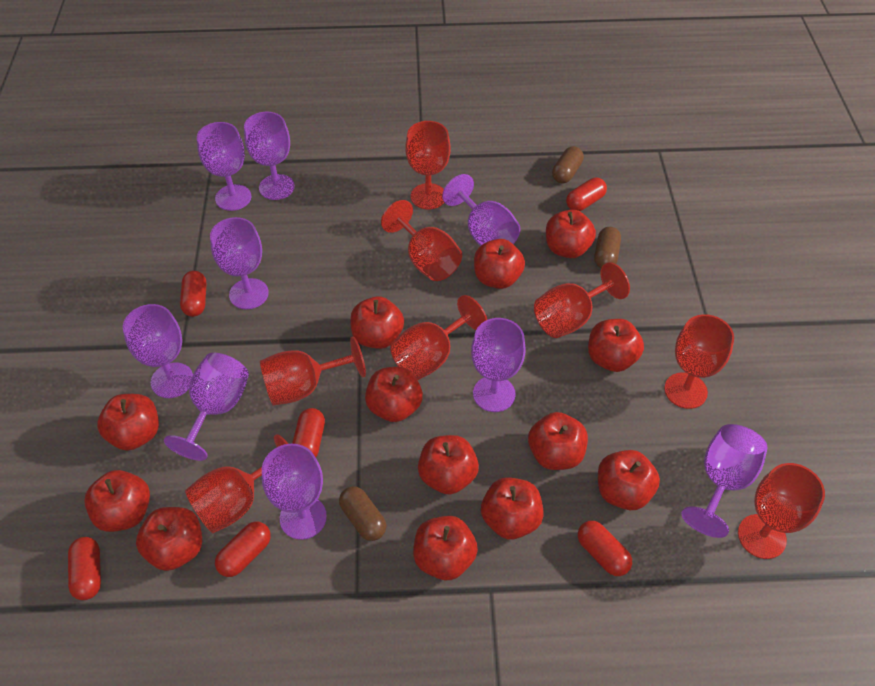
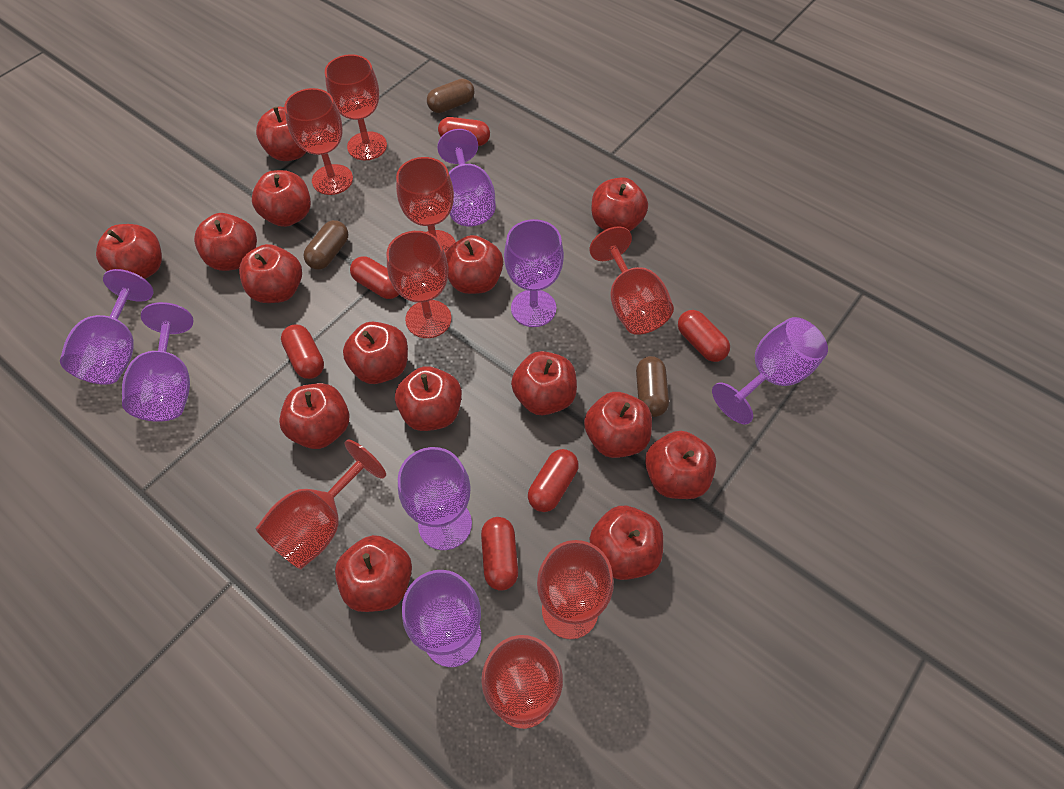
purple goblet: 9 -> 7
red apple: 13 -> 15

